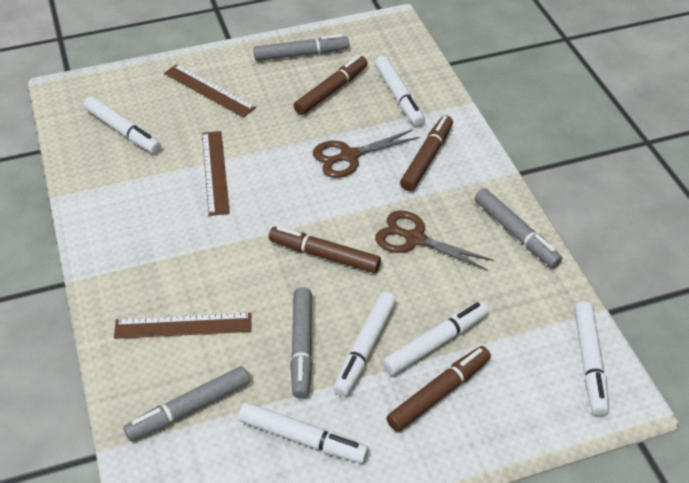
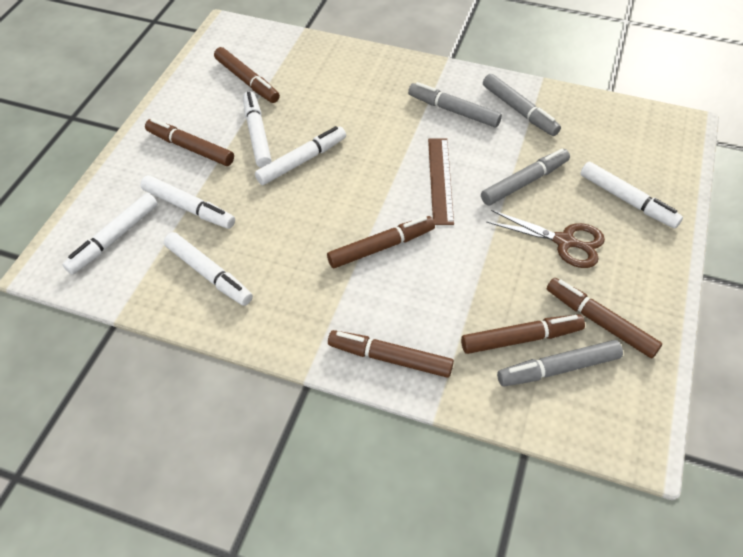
brown marker: 4 -> 6
brown ruler: 3 -> 1
brown scissors: 2 -> 1

